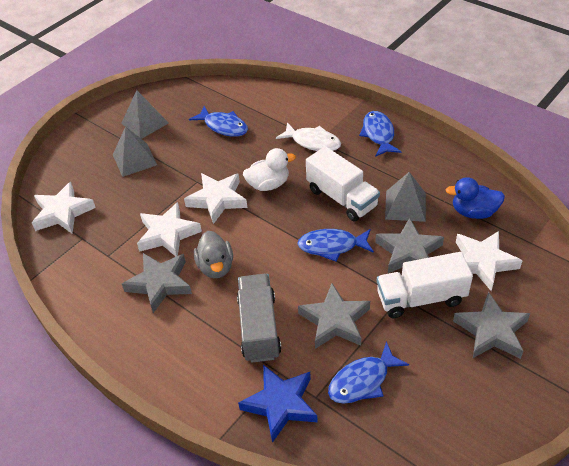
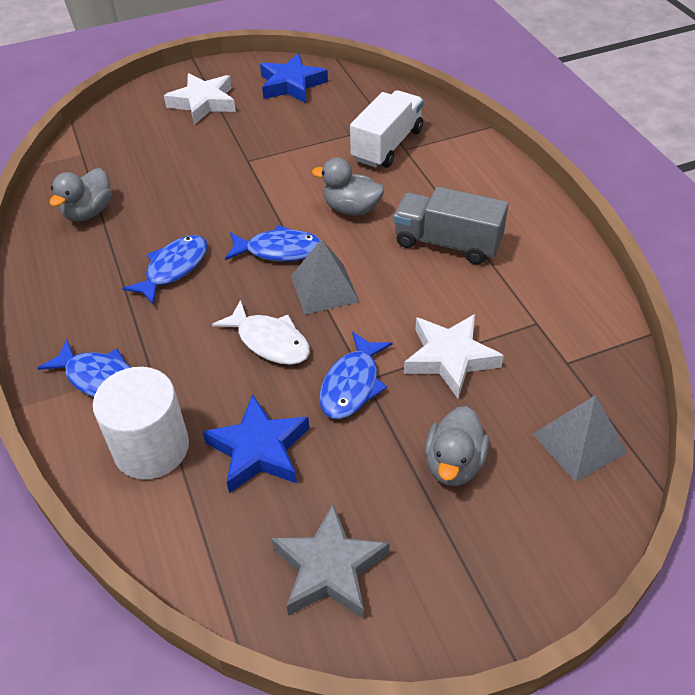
blue duck: 1 -> 0
blue star: 1 -> 2
grey duck: 1 -> 3
grey pyramid: 3 -> 2
grey star: 4 -> 1
white cylinder: 0 -> 1
white duck: 1 -> 0
white star: 4 -> 2
white truck: 2 -> 1

